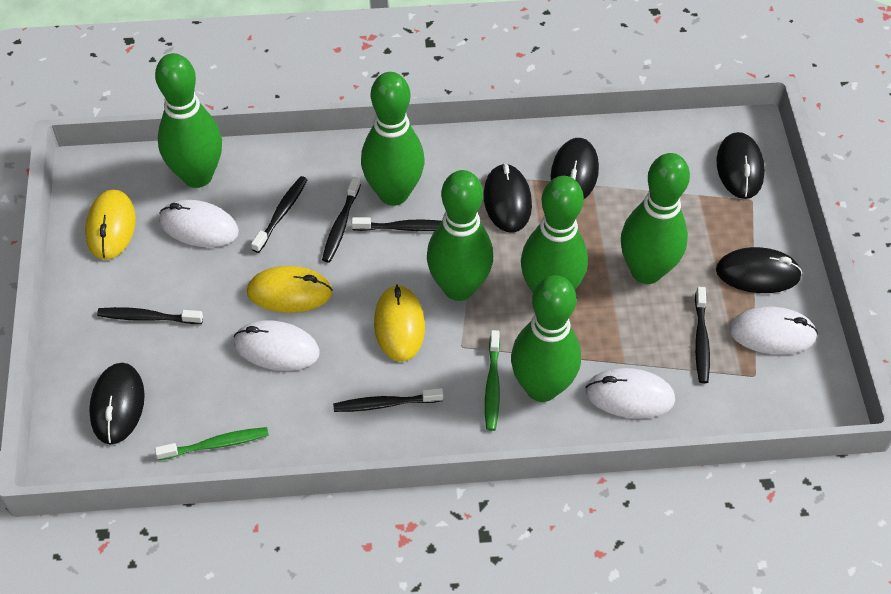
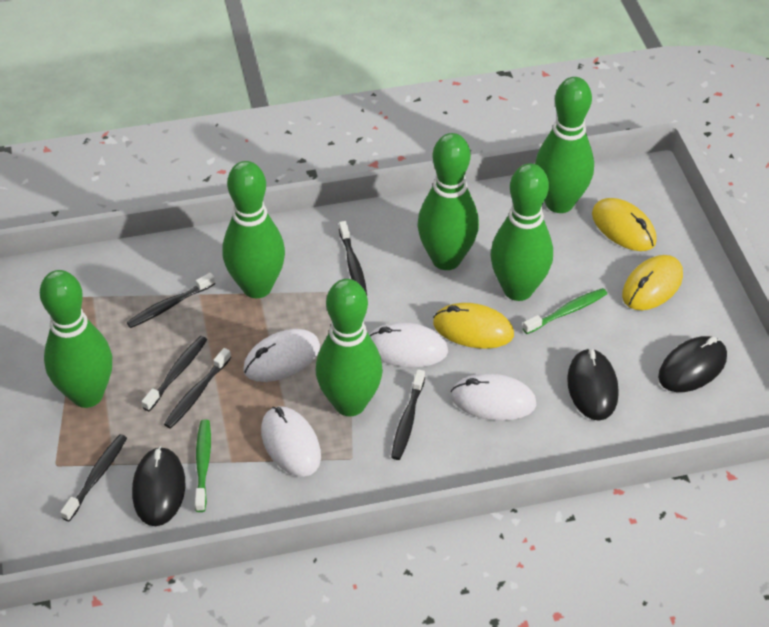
black mouse: 5 -> 3

